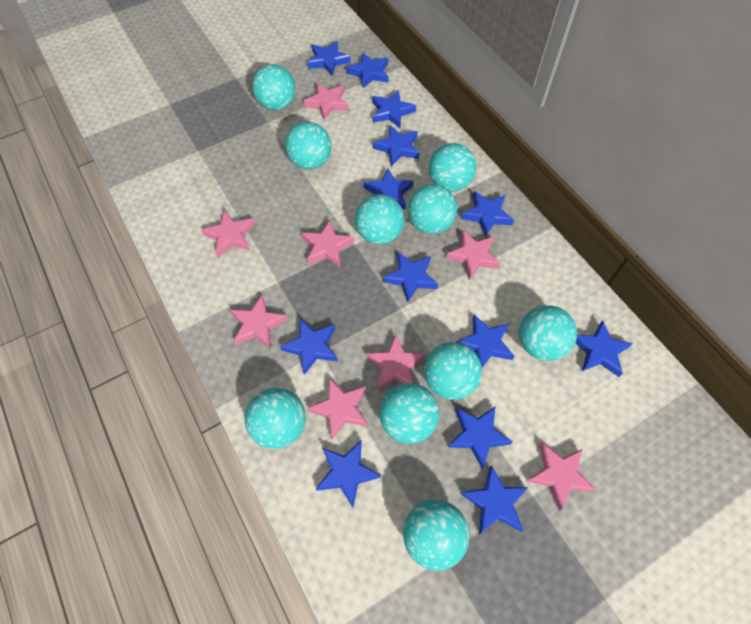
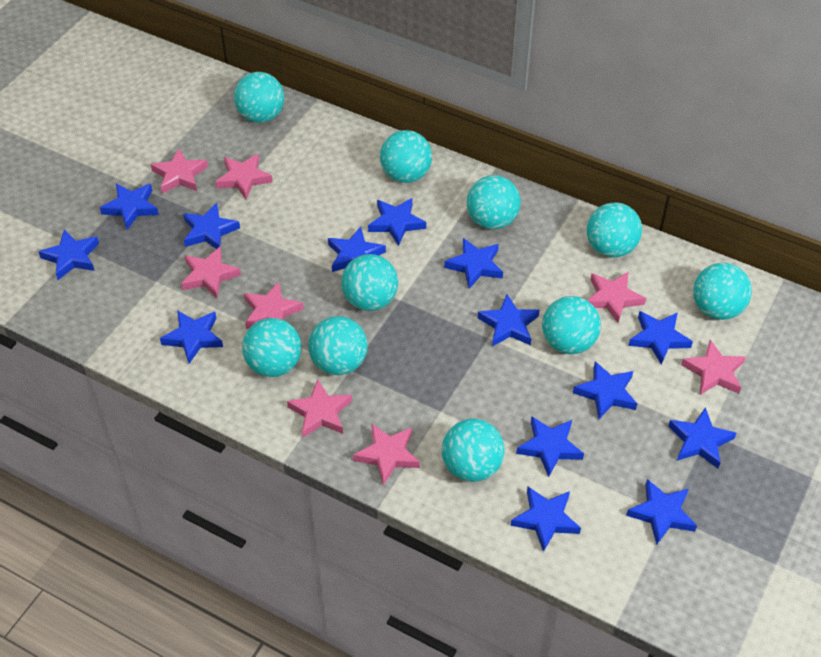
blue star: 13 -> 14

